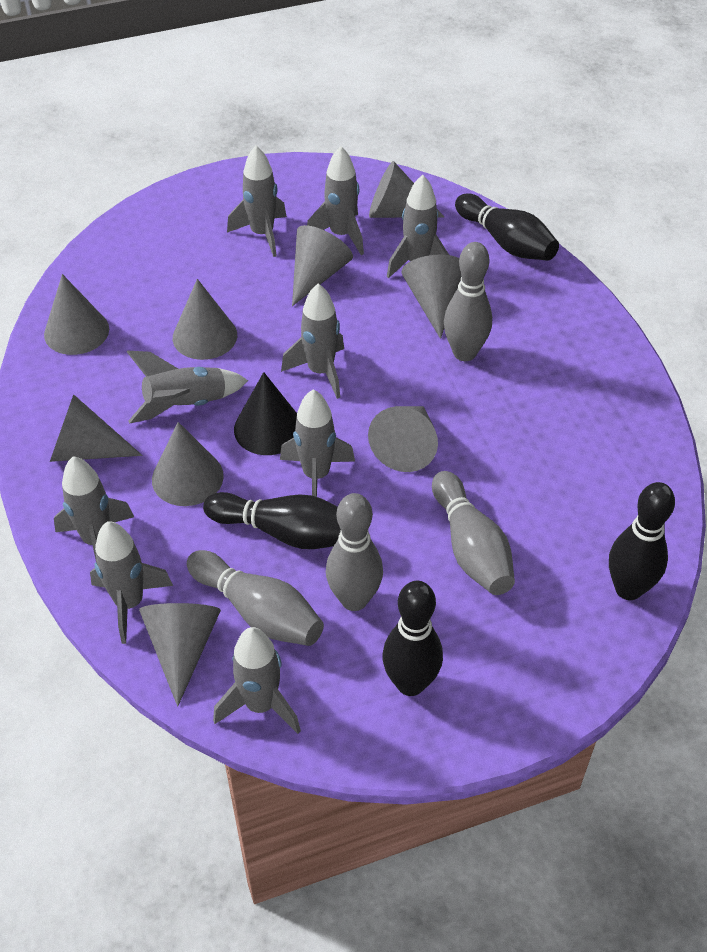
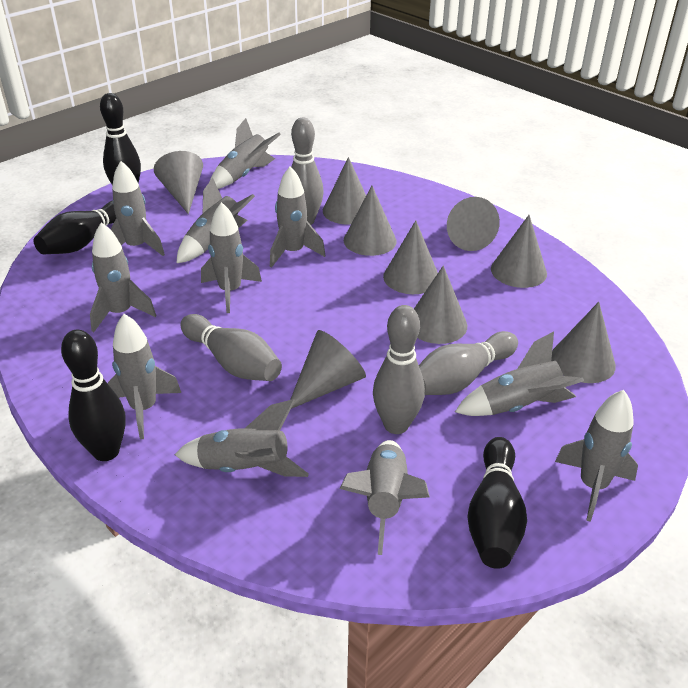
black cone: 1 -> 0
grey rocket: 9 -> 11

